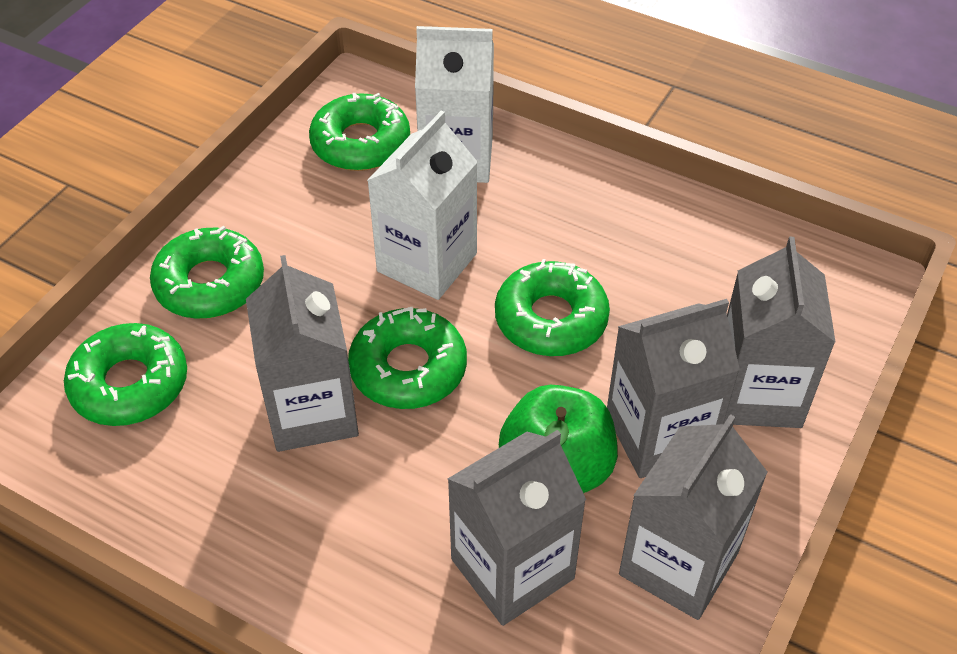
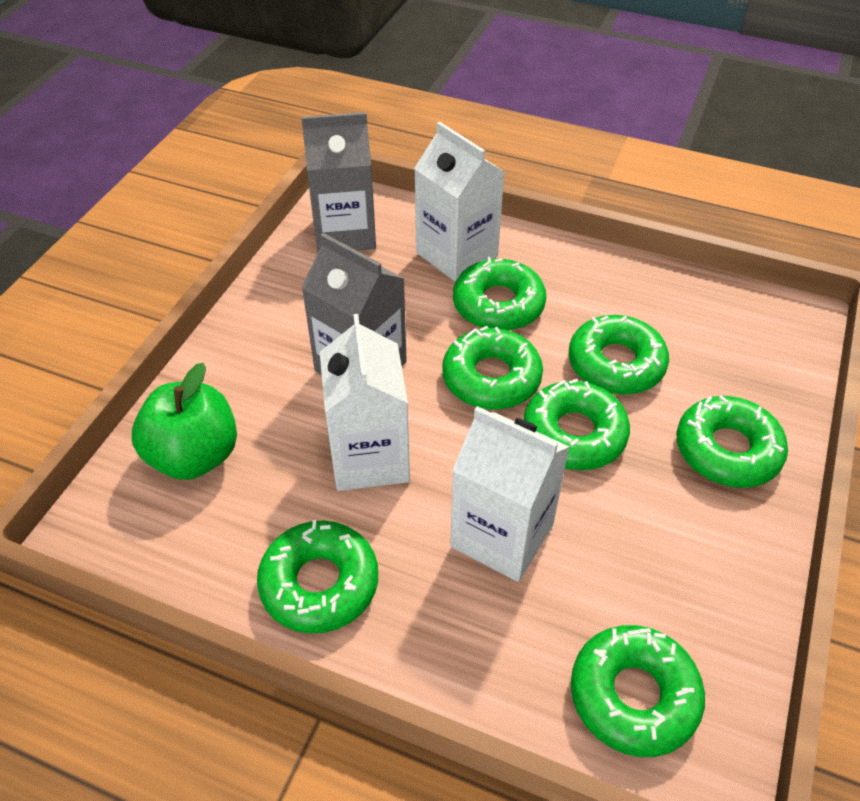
green donut: 5 -> 7
grey carton: 5 -> 2
white carton: 2 -> 3

